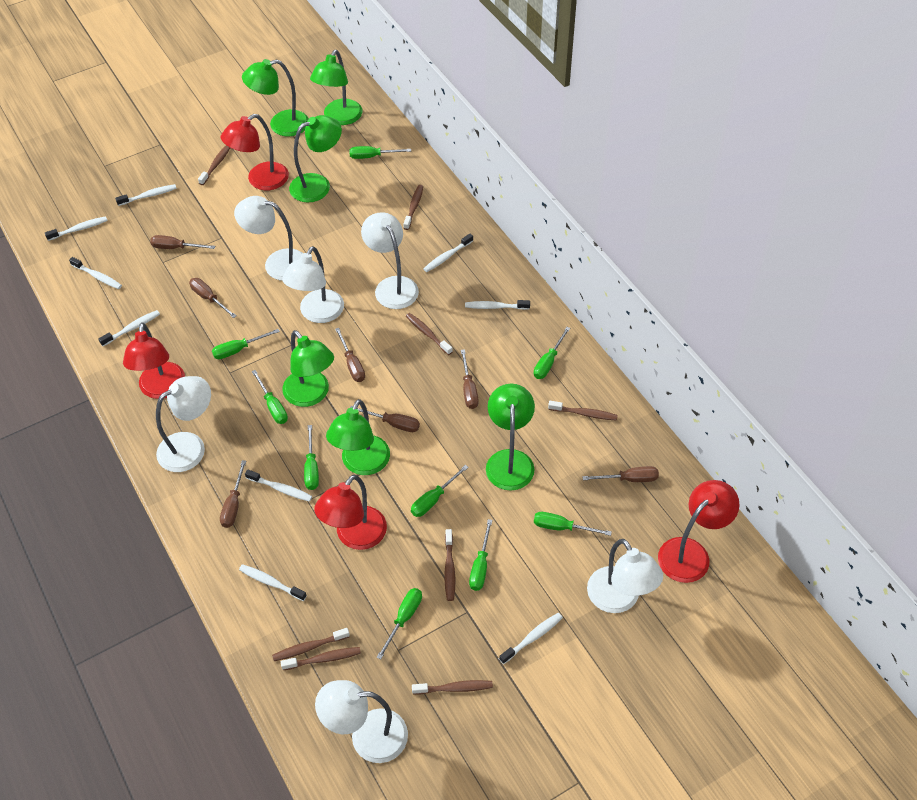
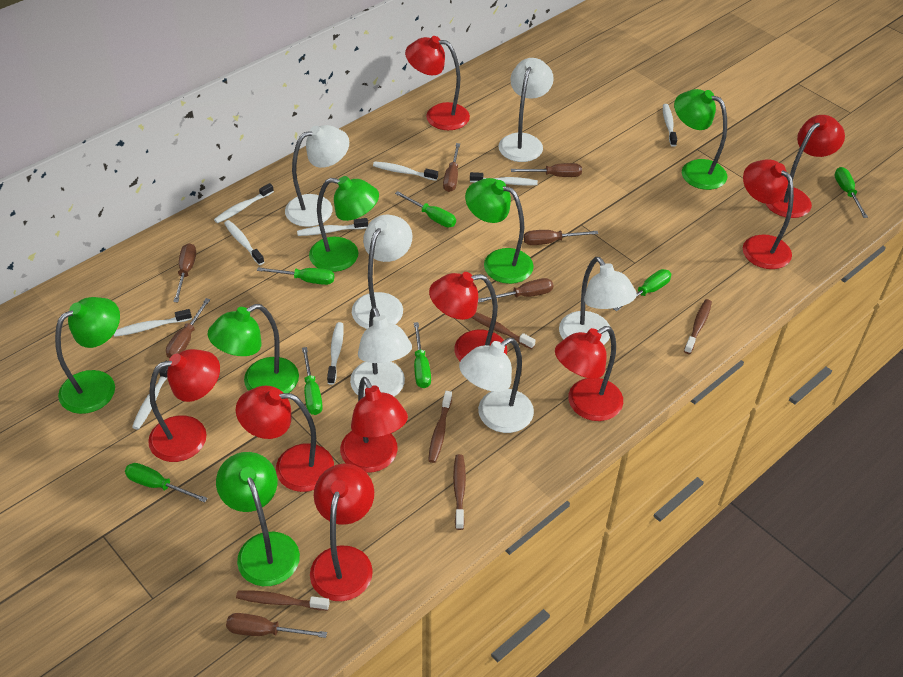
brown toothbrush: 8 -> 5
green screwdriver: 9 -> 7
red lamp: 4 -> 9

